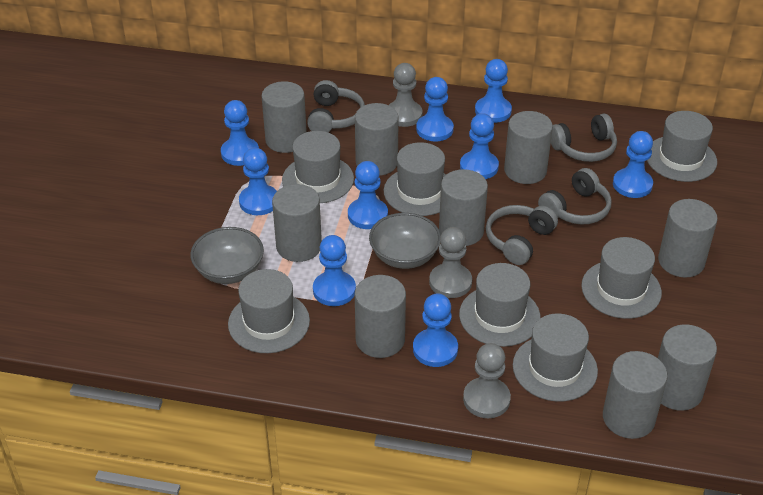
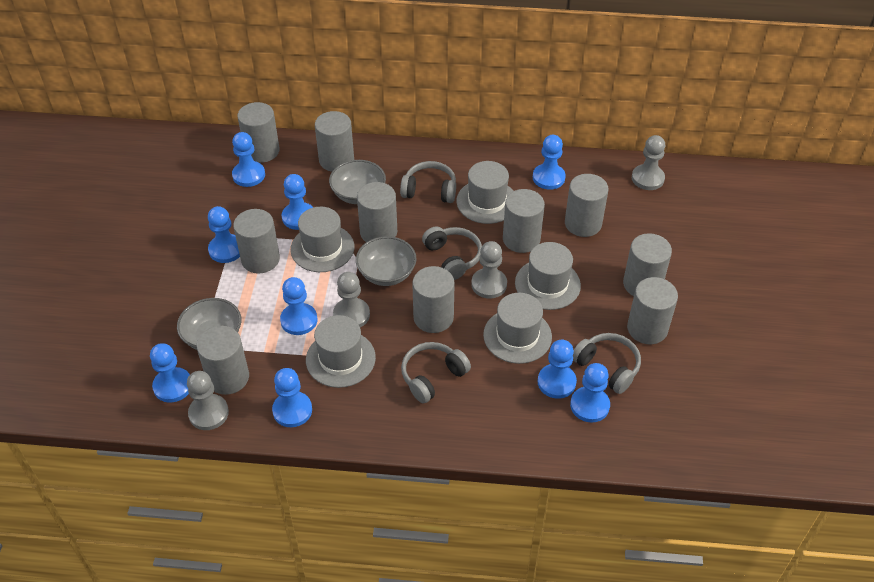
grey bowl: 2 -> 3
grey cylinder: 9 -> 10
grey hat: 7 -> 5
grey pawn: 3 -> 4

